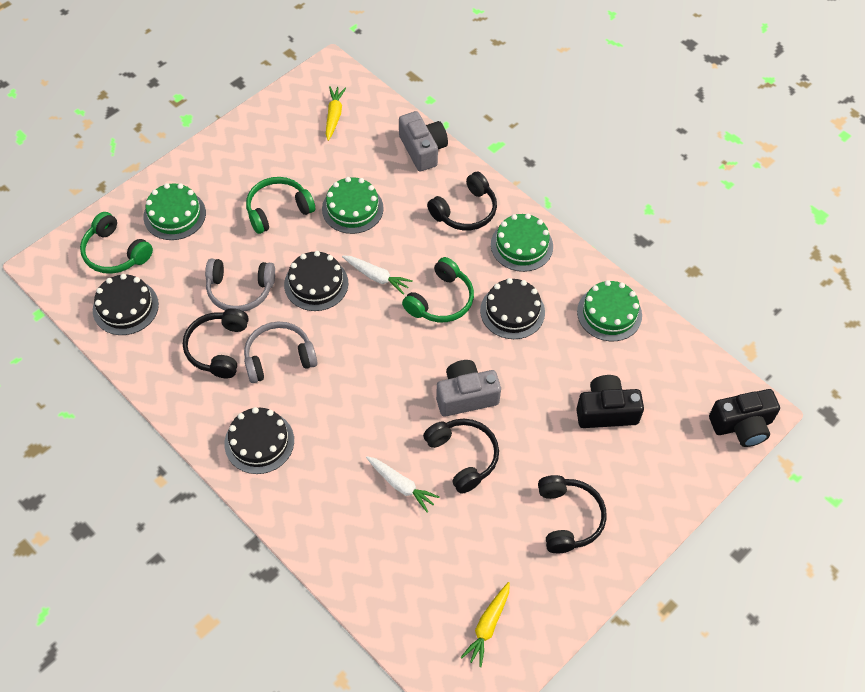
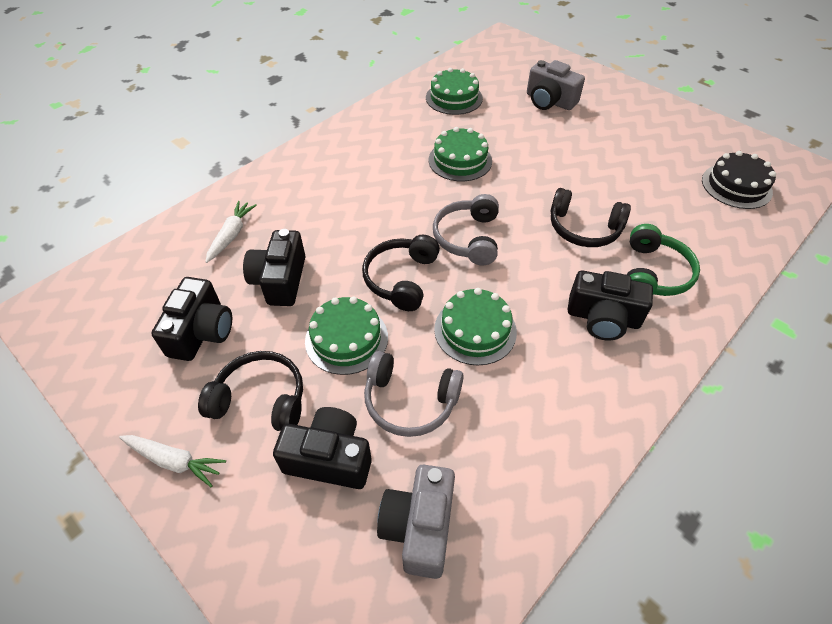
black cake: 4 -> 1
black camera: 2 -> 4
black headphones: 4 -> 3
green headphones: 3 -> 1
yellow carrot: 2 -> 0

